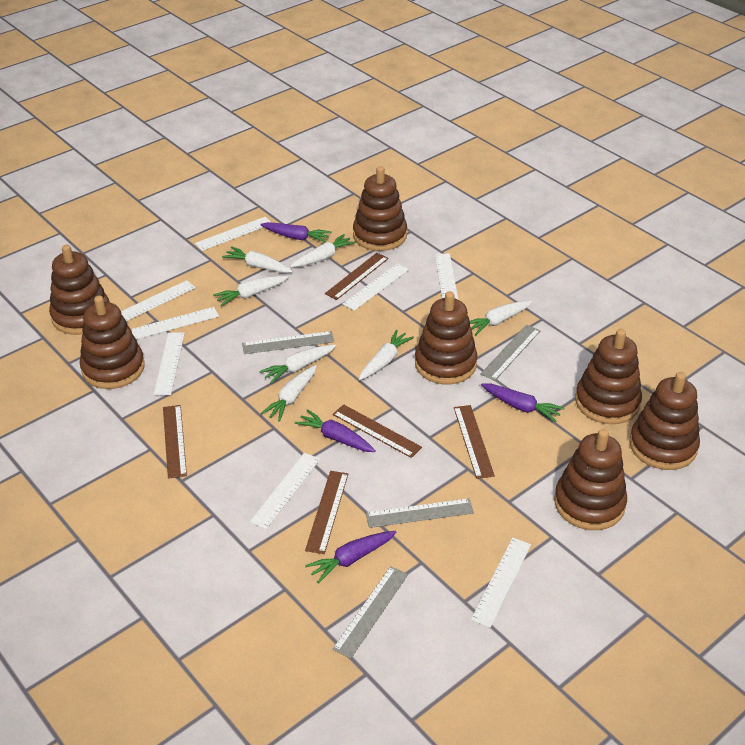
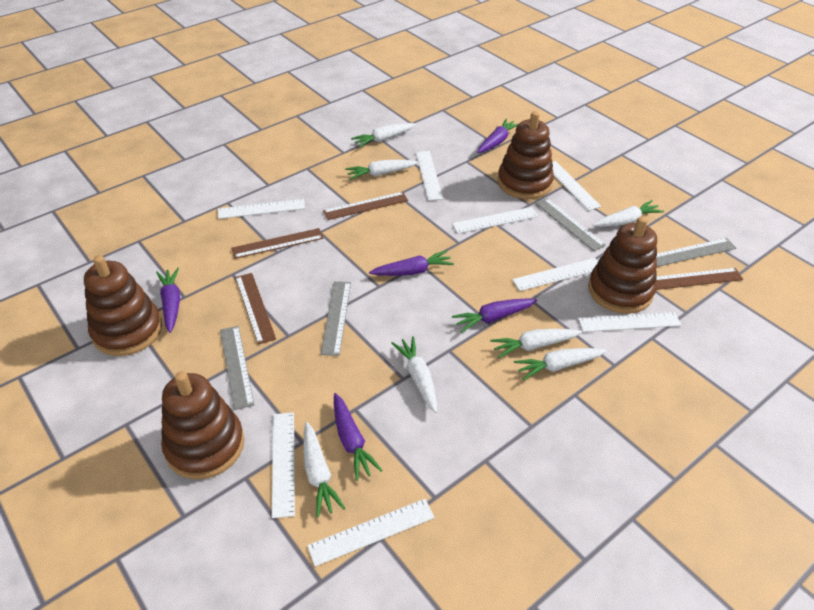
brown ruler: 5 -> 4
brown stacking toy: 7 -> 4
purple carrot: 4 -> 5

